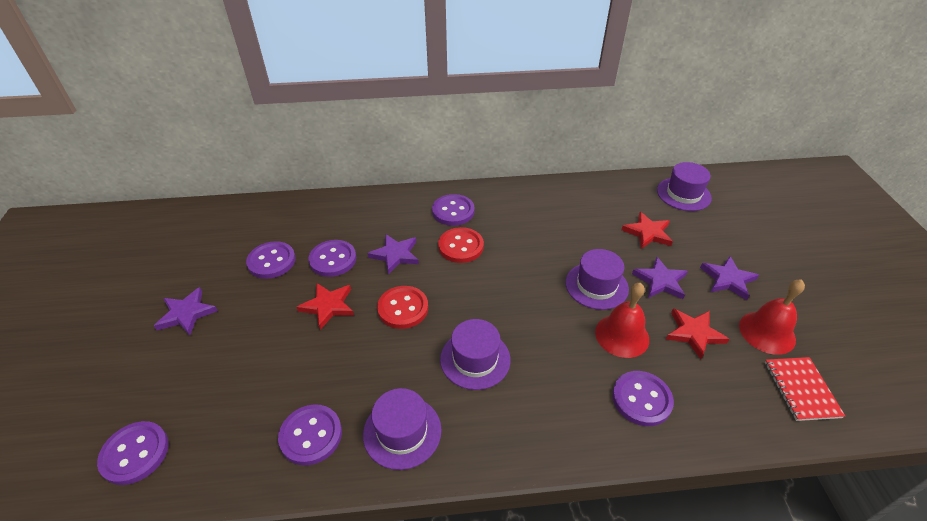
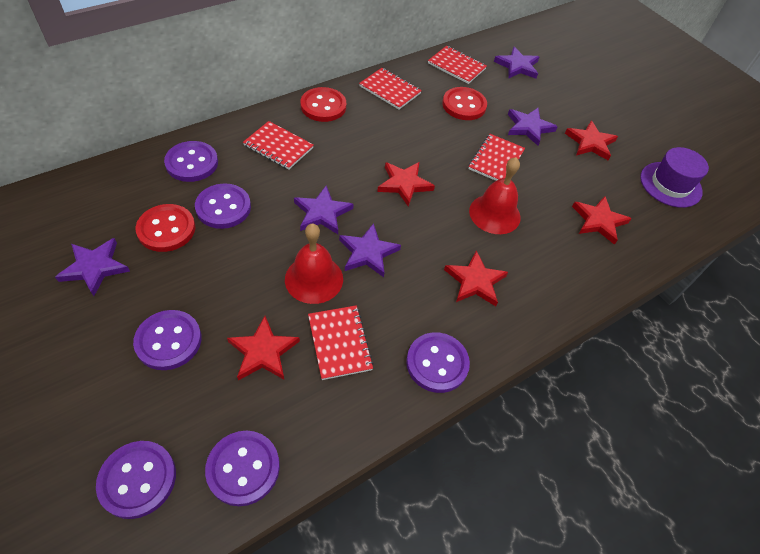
purple hat: 4 -> 1
purple star: 4 -> 5
red button: 2 -> 3
red notebook: 1 -> 5
red star: 3 -> 5

